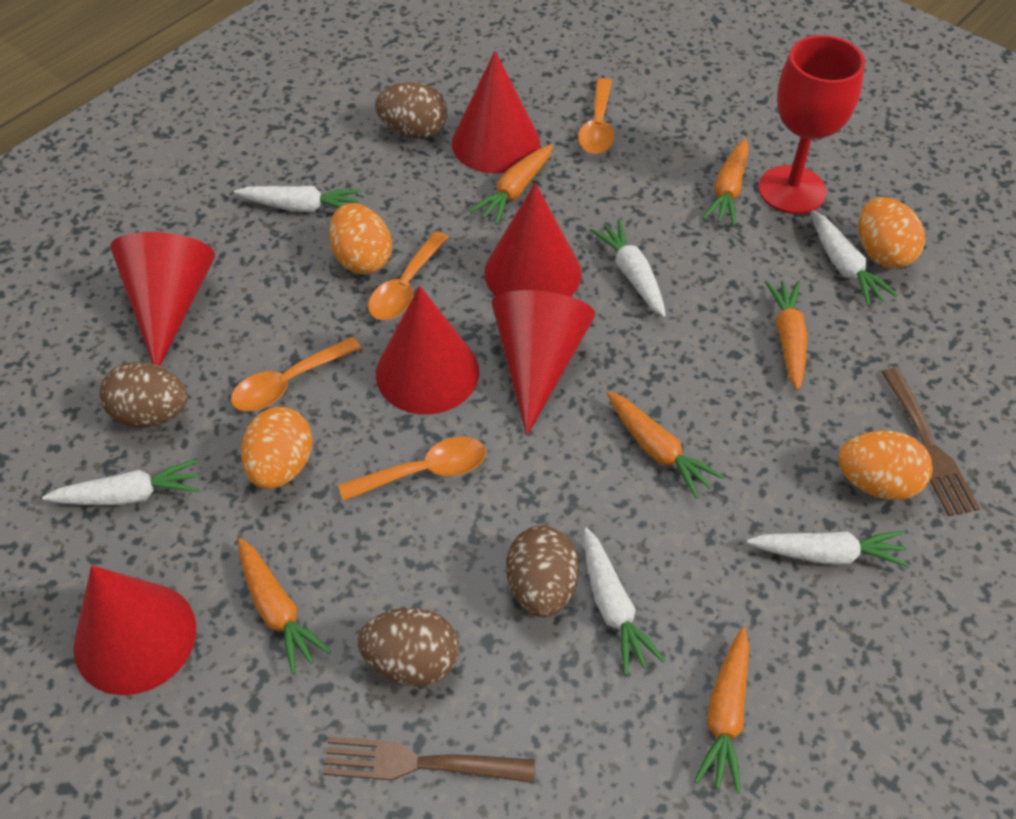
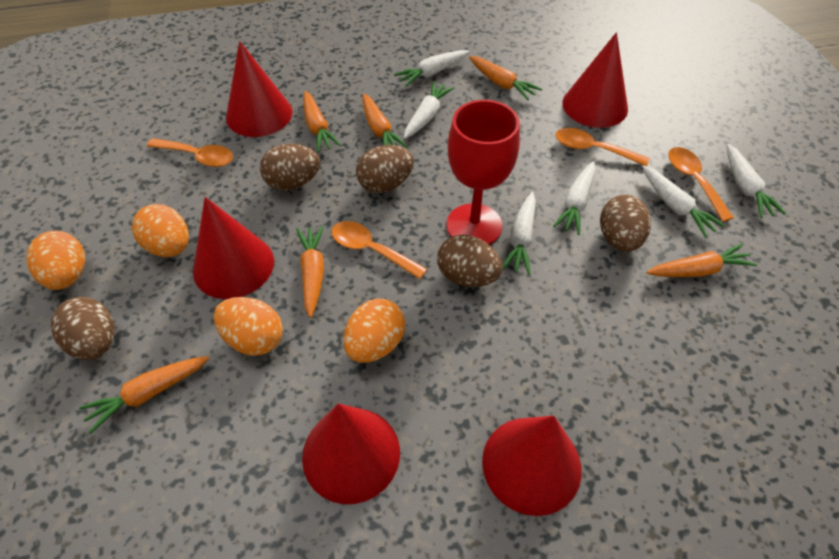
brown egg: 4 -> 5
brown fork: 2 -> 0
red cone: 6 -> 5

